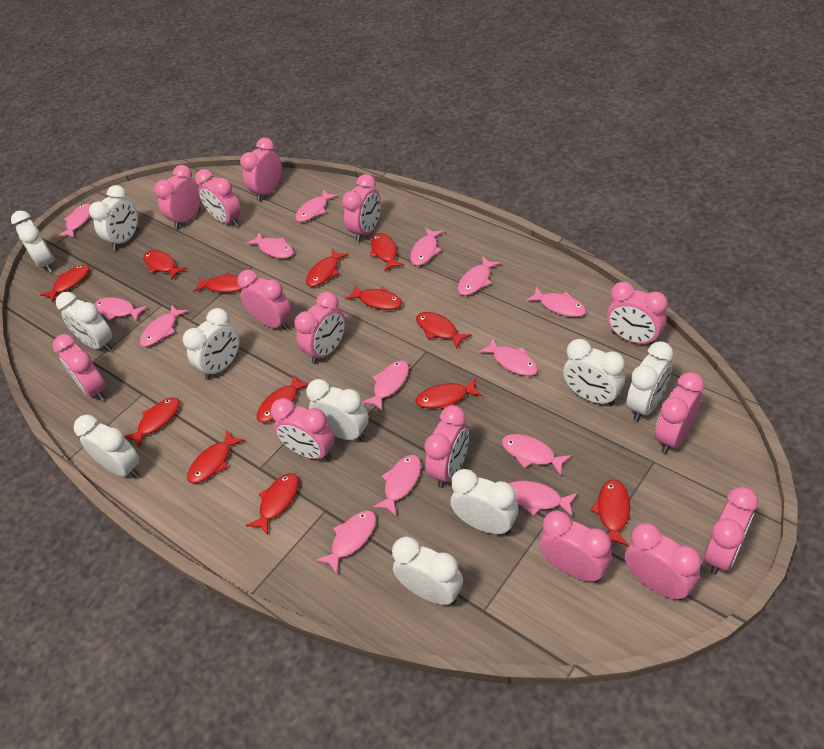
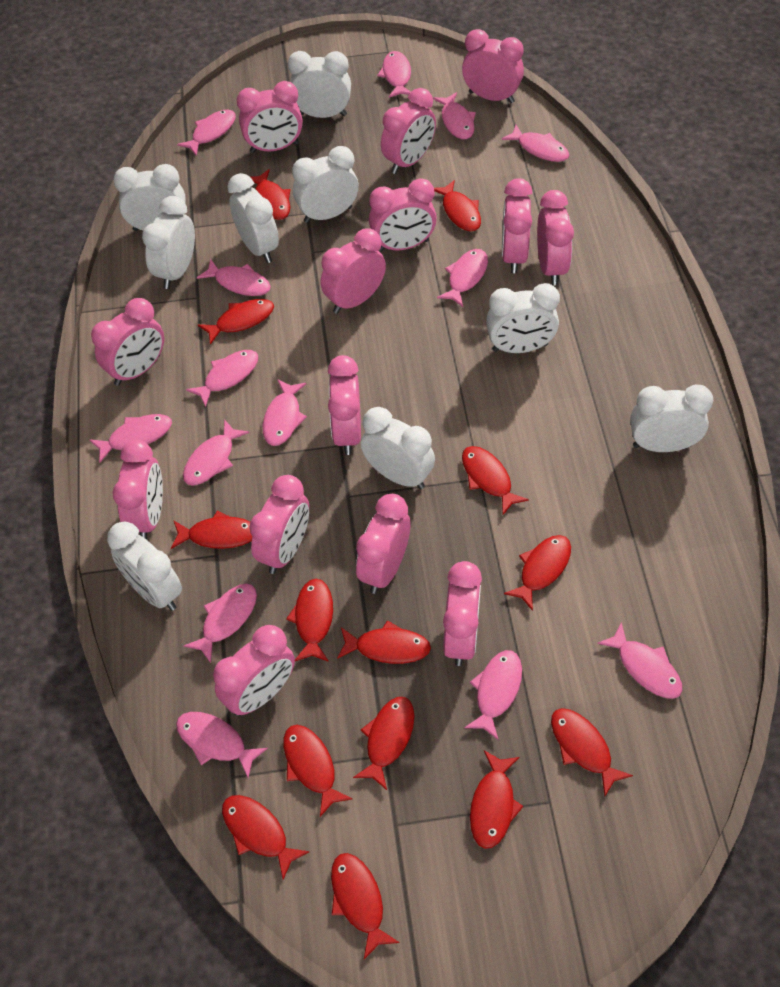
red fish: 13 -> 14
white clock: 10 -> 9

